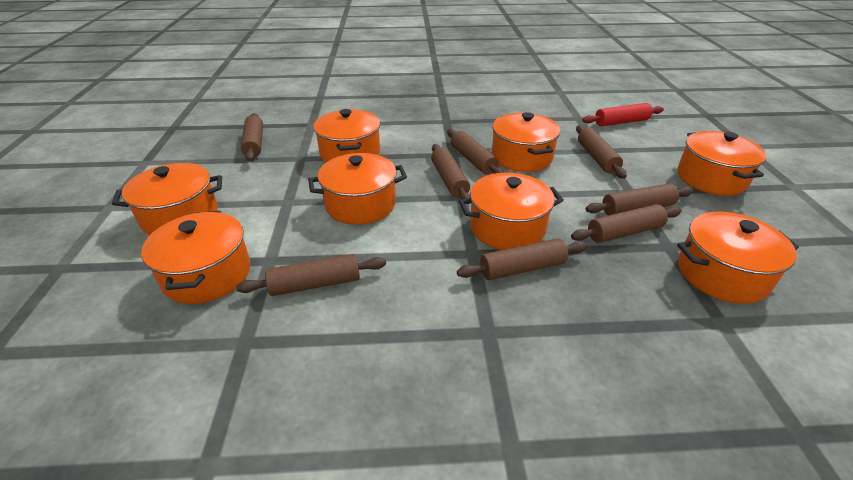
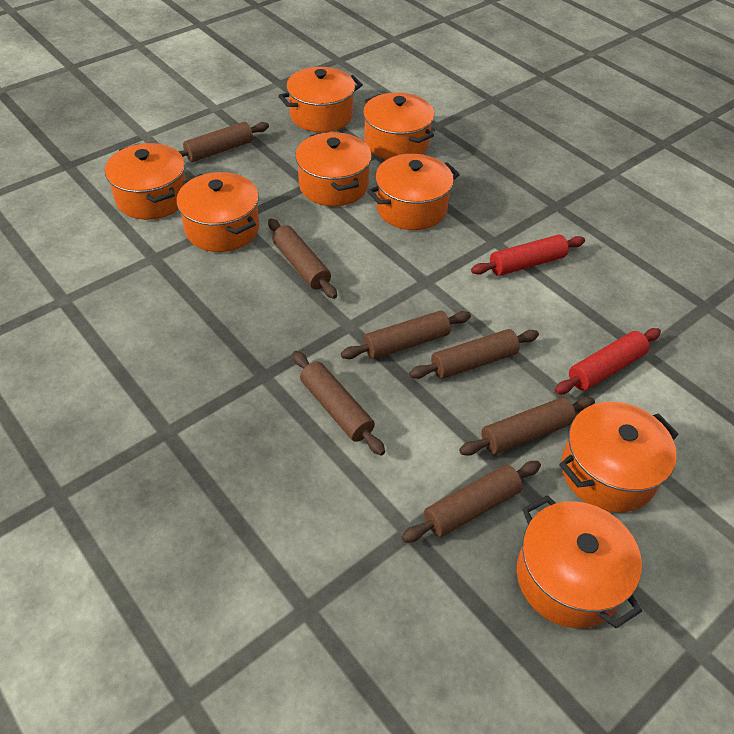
brown rolling pin: 8 -> 7
red rolling pin: 1 -> 2

